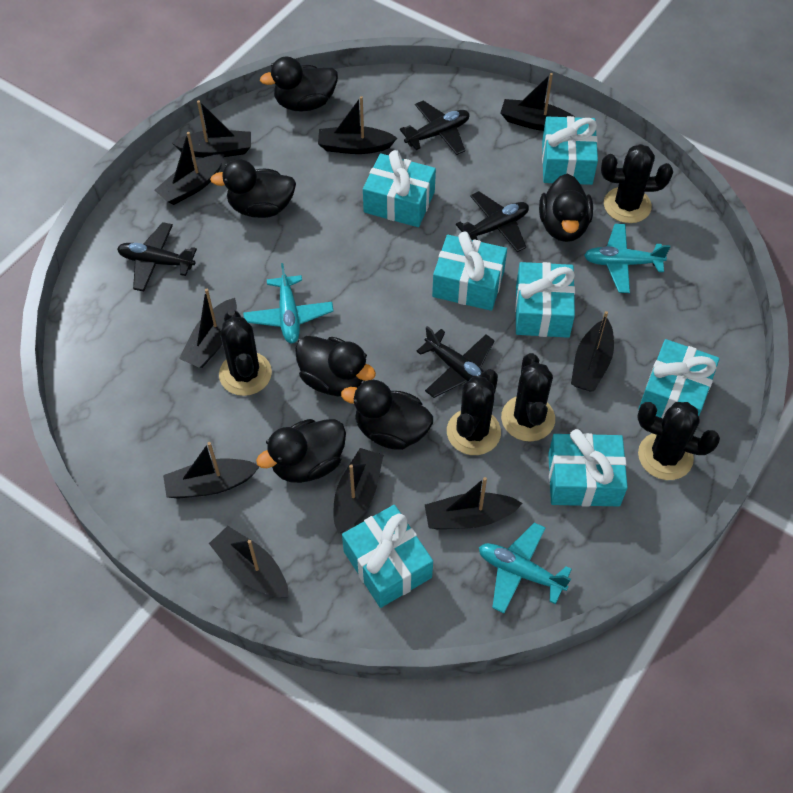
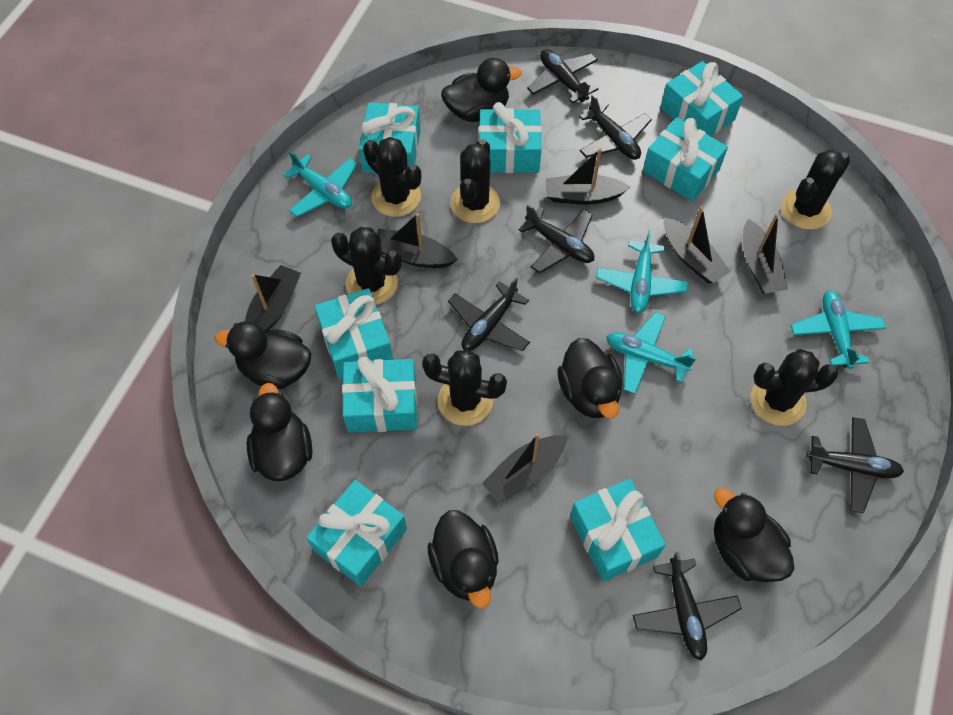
black boat: 10 -> 6
black cactus: 5 -> 6
black plane: 4 -> 6
turquoise gift: 7 -> 8
turquoise plane: 3 -> 4

